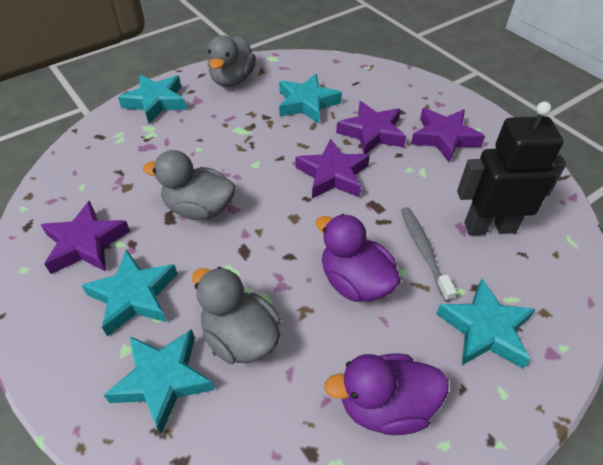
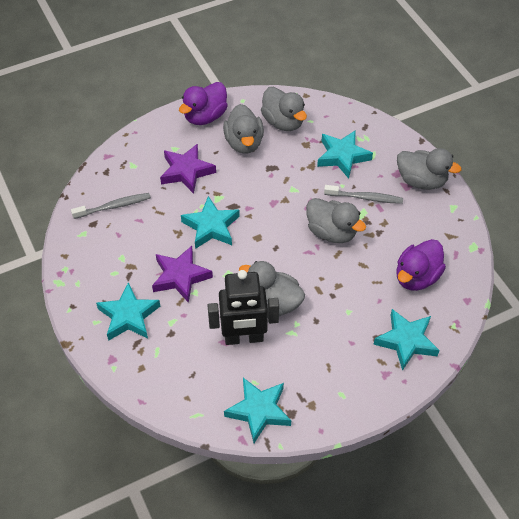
grey duck: 3 -> 5
grey toothbrush: 1 -> 2
purple star: 4 -> 2

